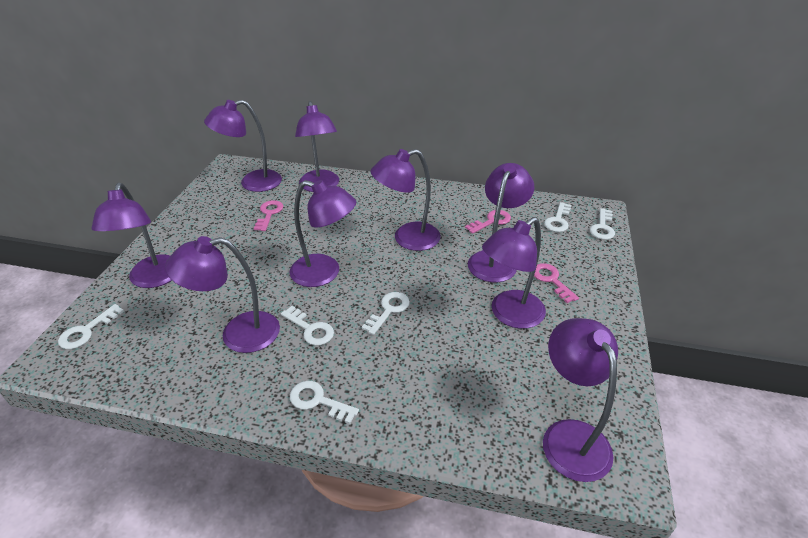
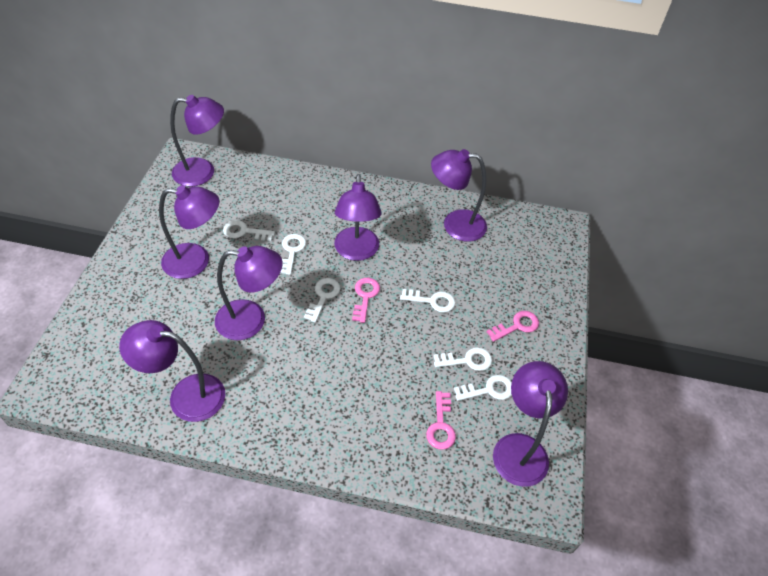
purple lamp: 9 -> 7

